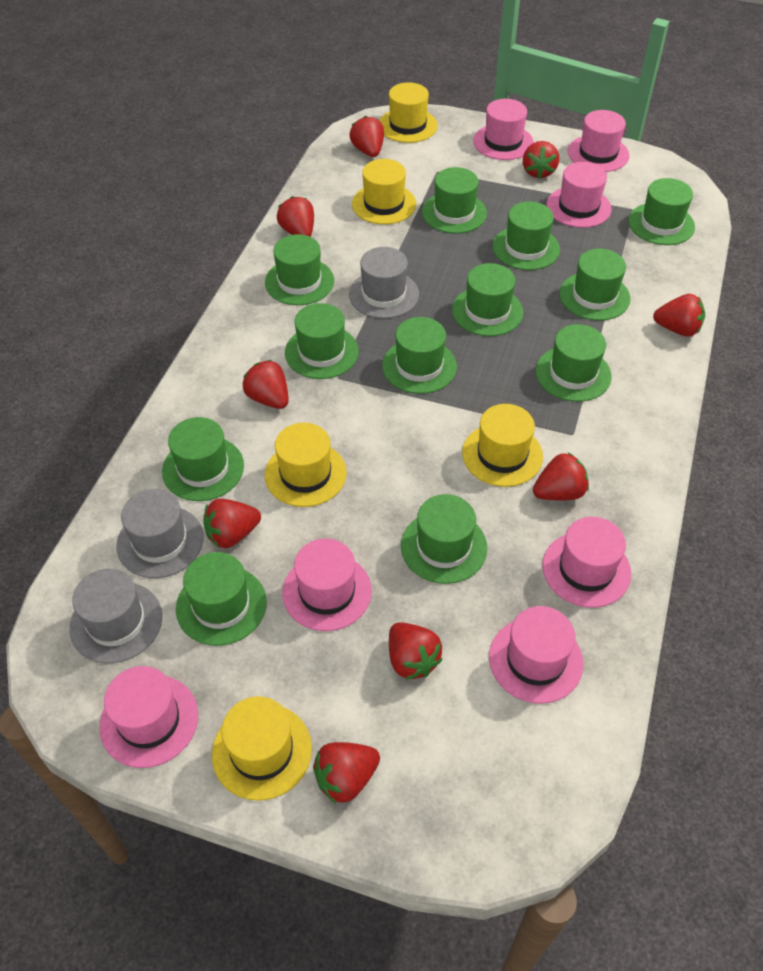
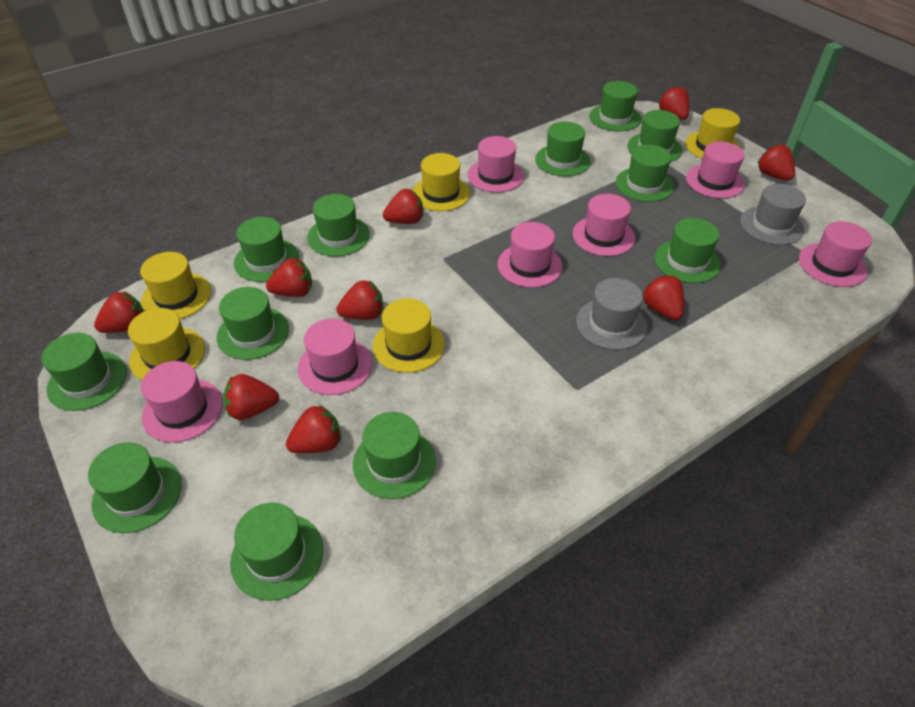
grey hat: 3 -> 2

